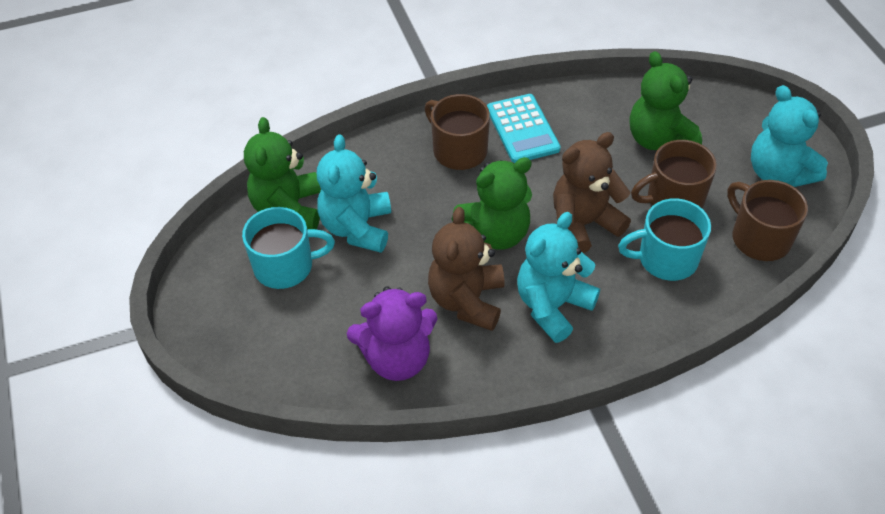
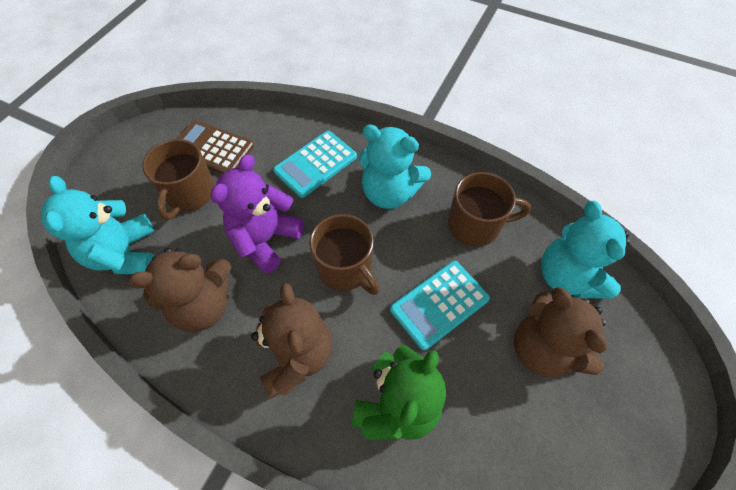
brown calculator: 0 -> 1
brown teddy bear: 2 -> 3
green teddy bear: 3 -> 1
turquoise calculator: 1 -> 2
turquoise mug: 2 -> 0

